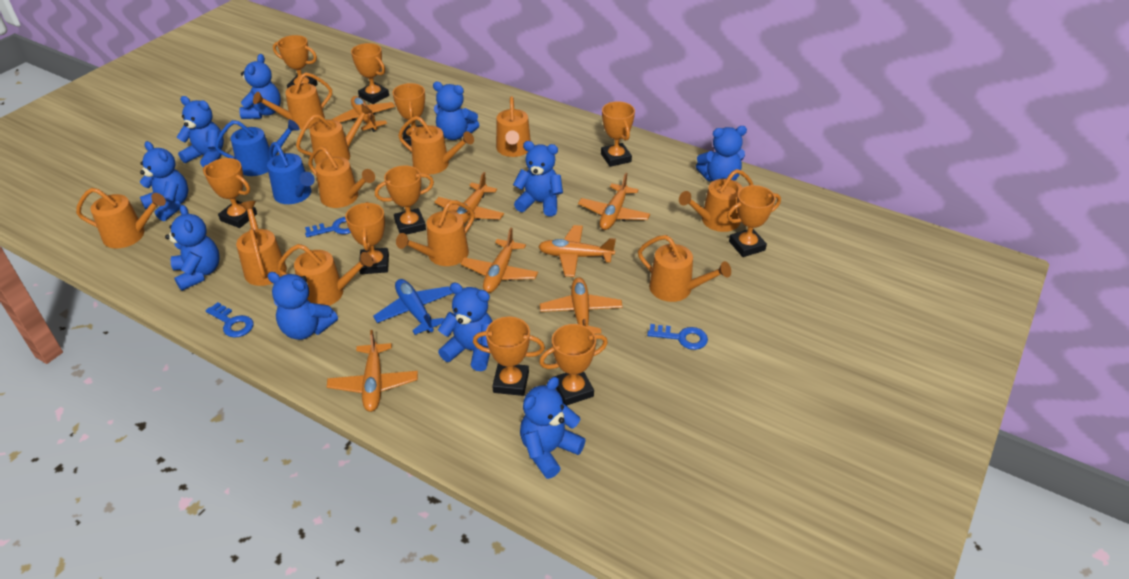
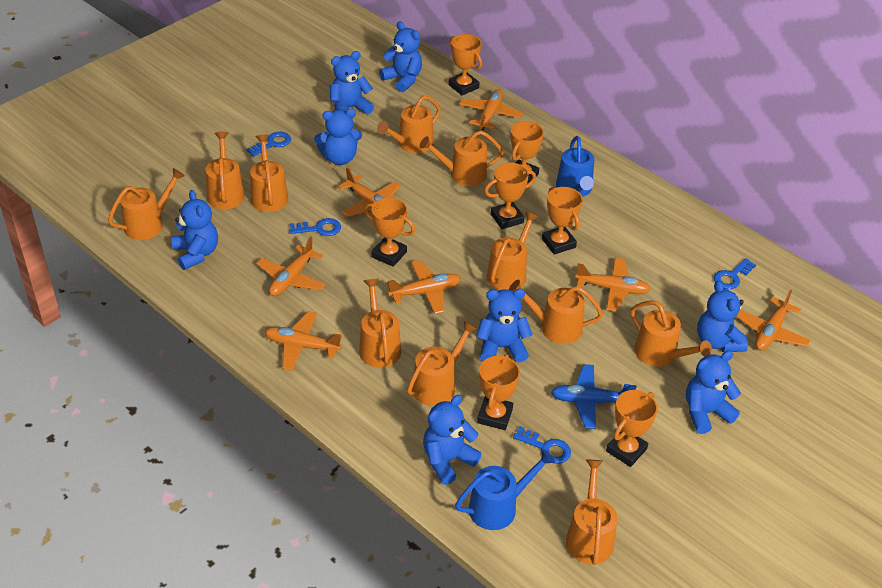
blue key: 3 -> 4
blue teddy bear: 10 -> 8
orange trophy: 10 -> 7

